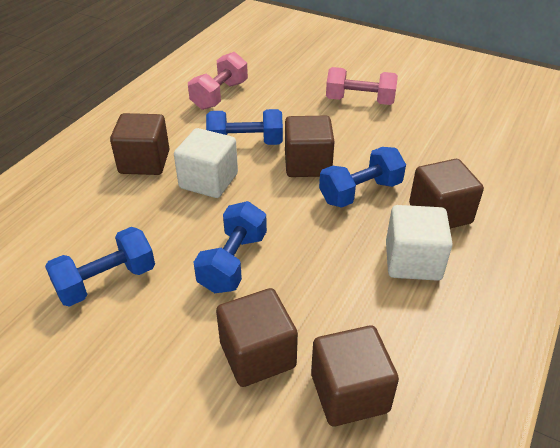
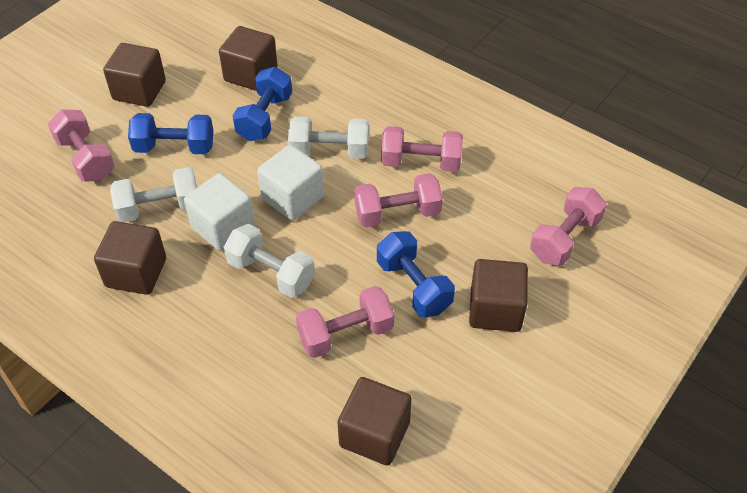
blue dumbbell: 4 -> 3
pink dumbbell: 2 -> 5
white dumbbell: 0 -> 3

